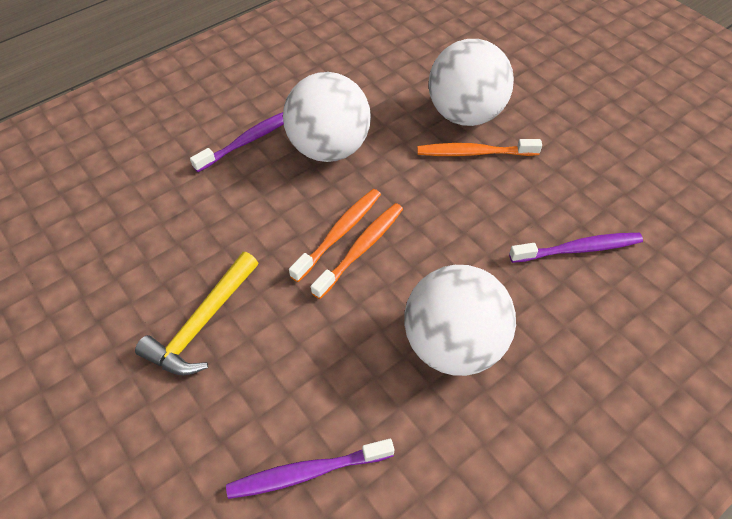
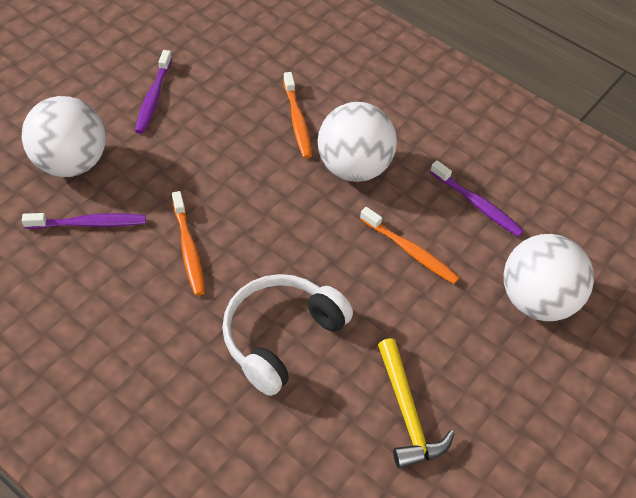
white headphones: 0 -> 1

